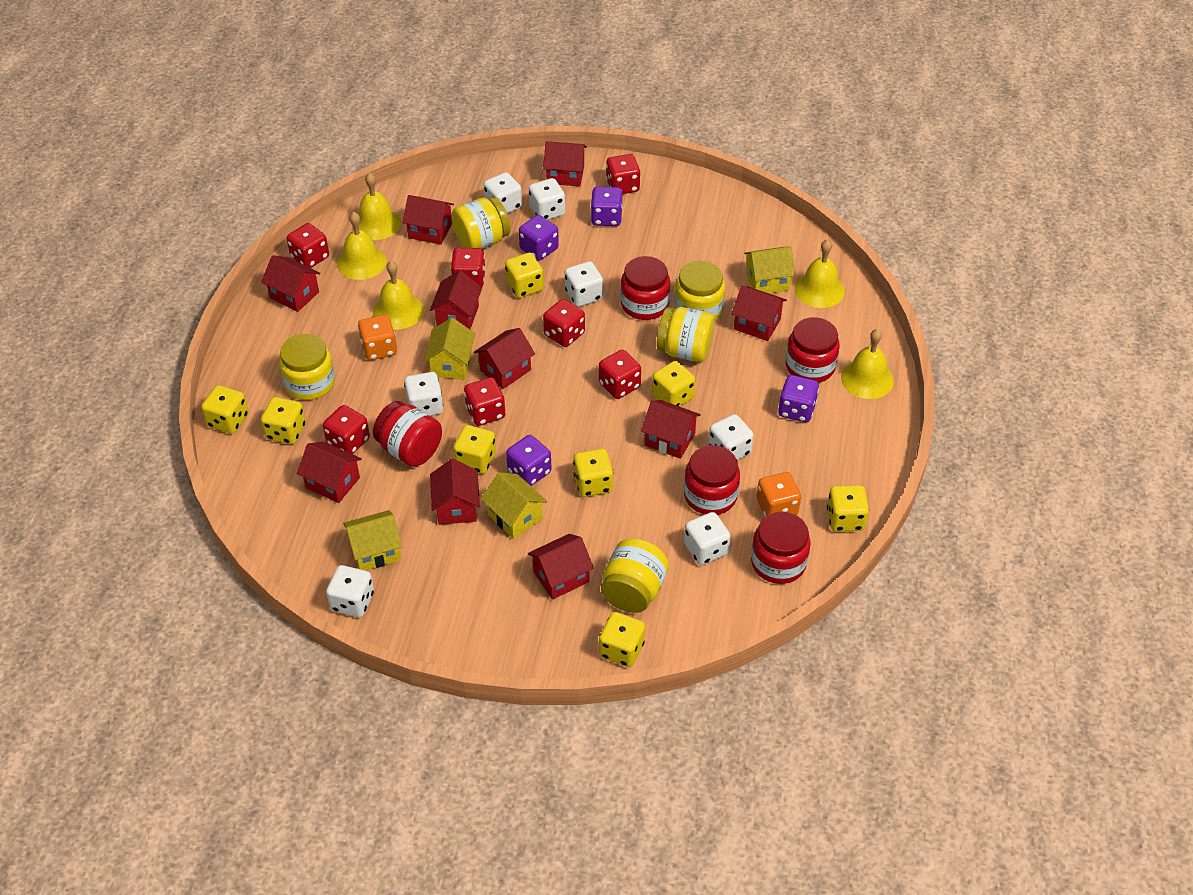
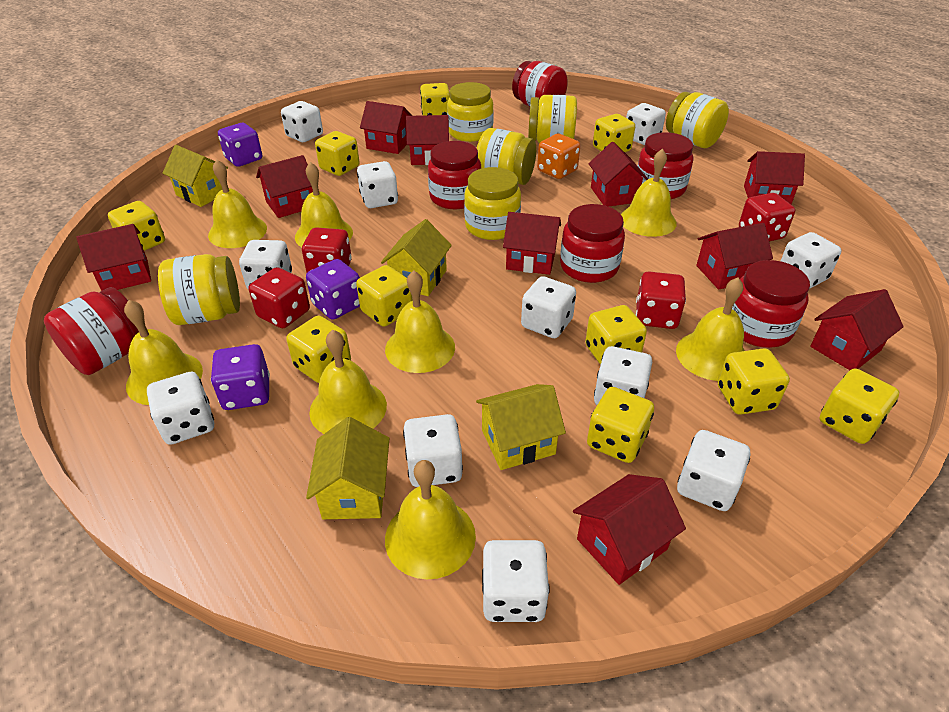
orange dice: 2 -> 1
purple dice: 4 -> 3
red dice: 7 -> 4
red jar: 5 -> 6
white dice: 7 -> 11
yellow bell: 5 -> 8
yellow dice: 8 -> 10
yellow jar: 5 -> 6

